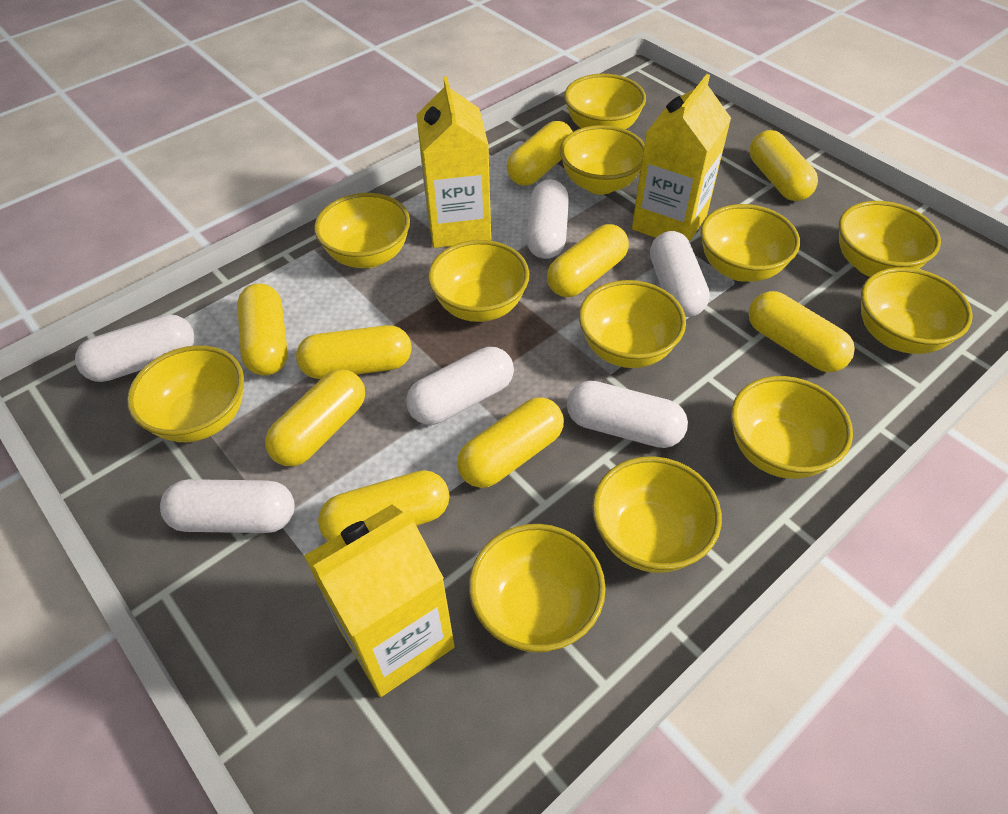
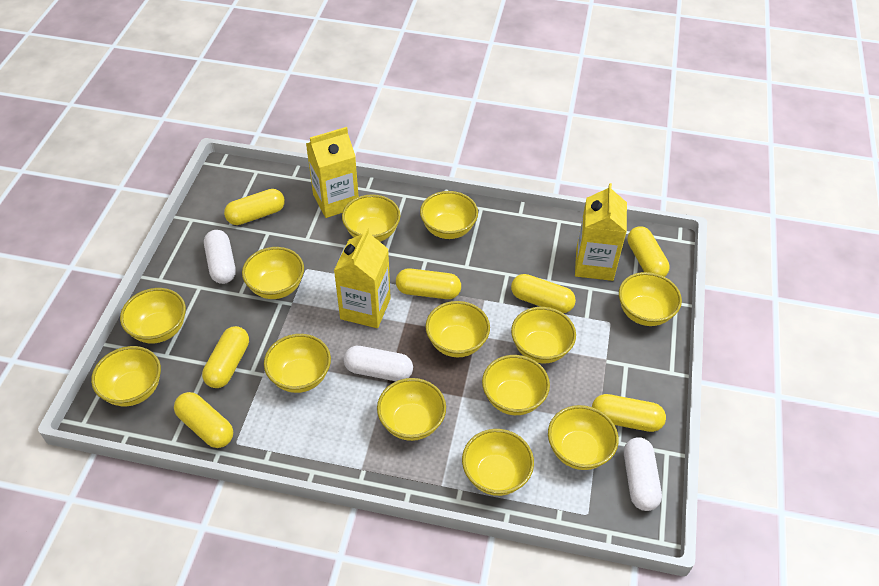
white capsule: 6 -> 3
yellow bowl: 12 -> 13
yellow capsule: 9 -> 7

